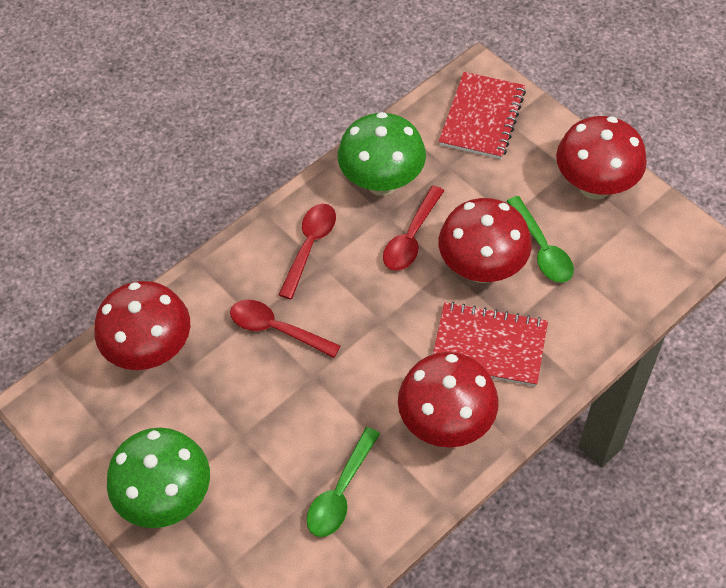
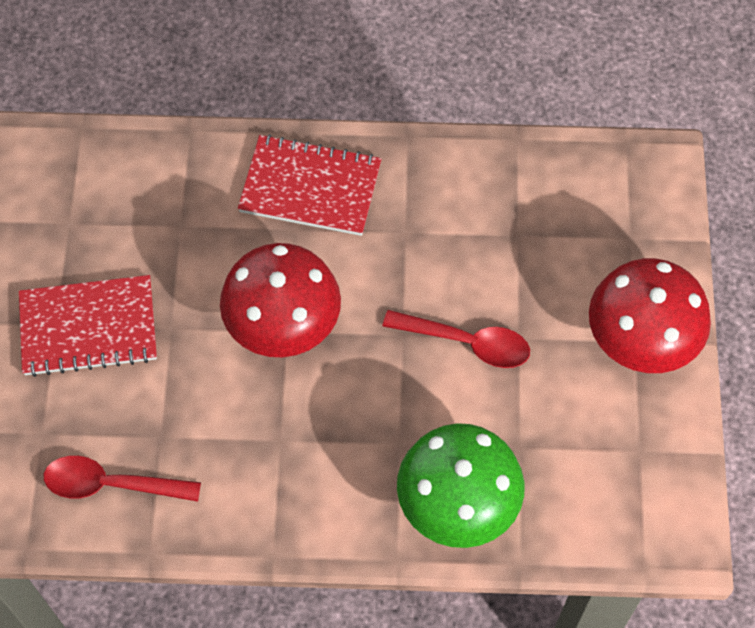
green mushroom: 2 -> 1
green spoon: 2 -> 0
red mushroom: 4 -> 2
red spoon: 3 -> 2

